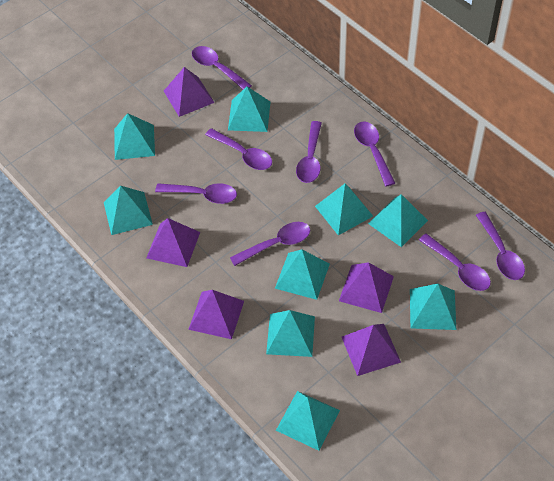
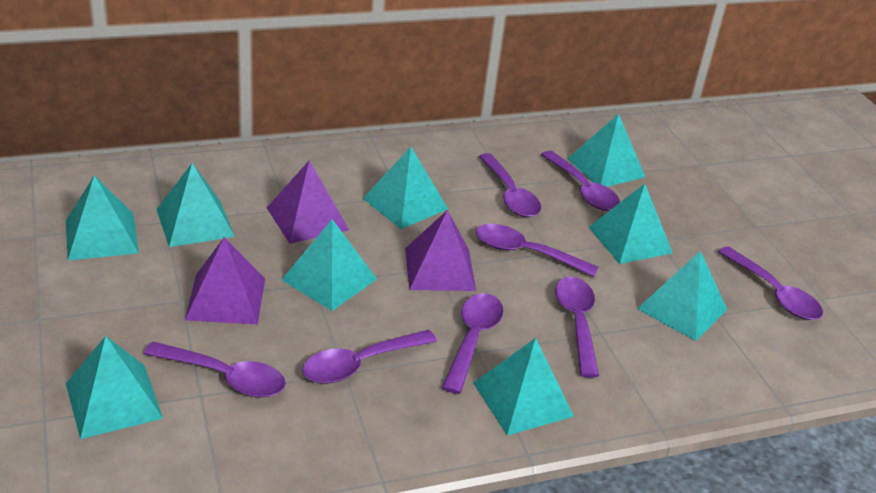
purple pyramid: 5 -> 3

